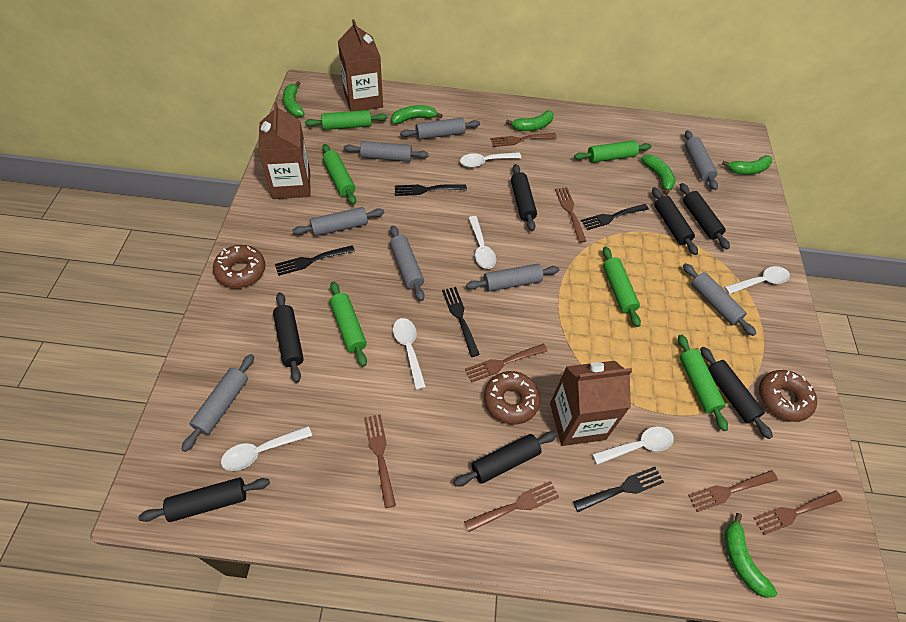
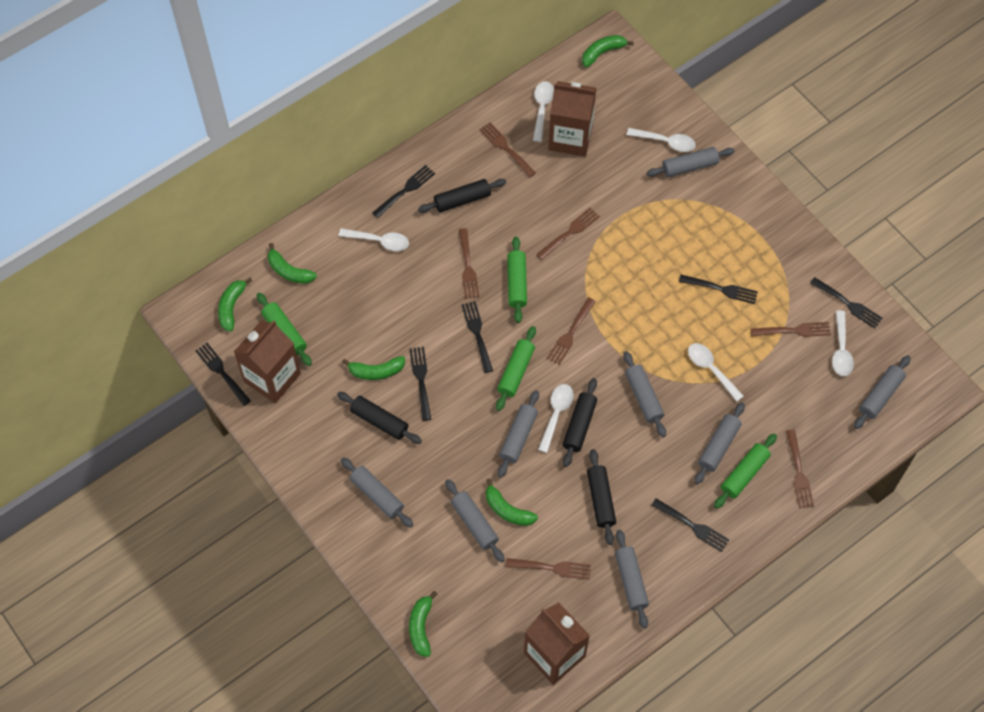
black fork: 5 -> 7
black rolling pin: 7 -> 4
brown donut: 3 -> 0
green rolling pin: 6 -> 4

